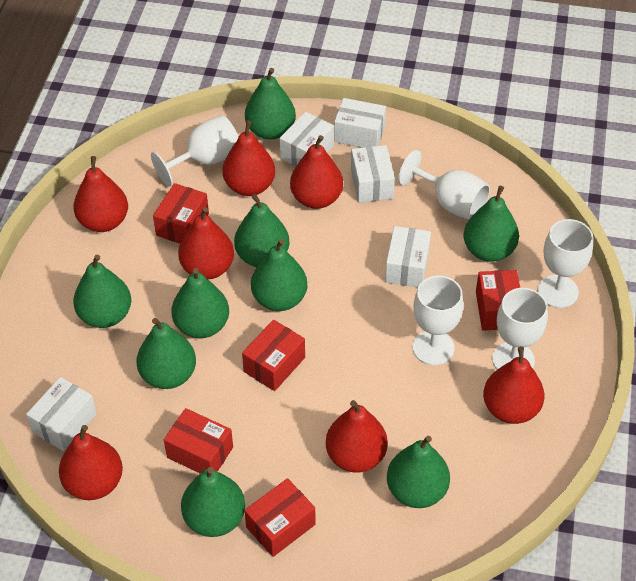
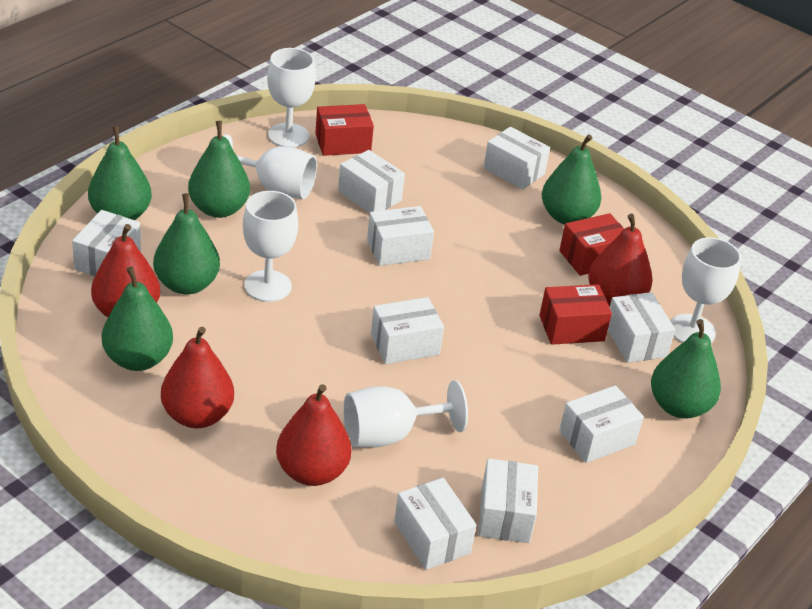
green pear: 9 -> 6
red box: 5 -> 3
red pear: 7 -> 4
white box: 5 -> 9

